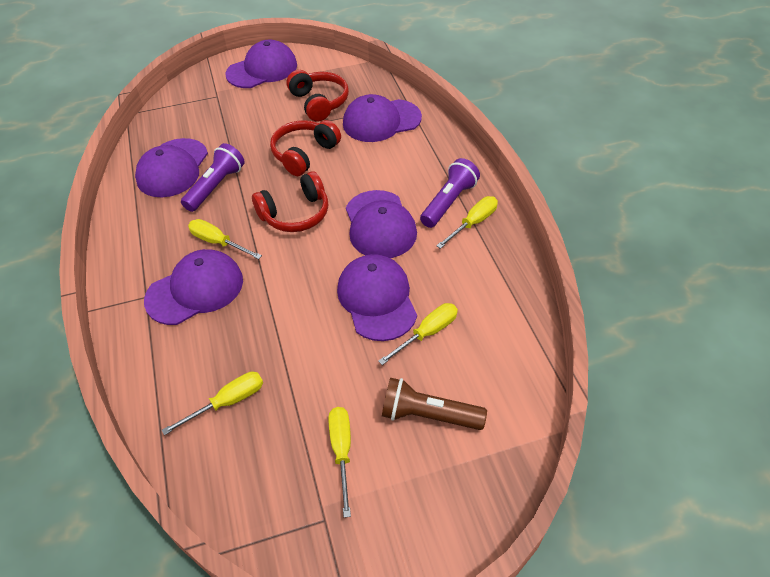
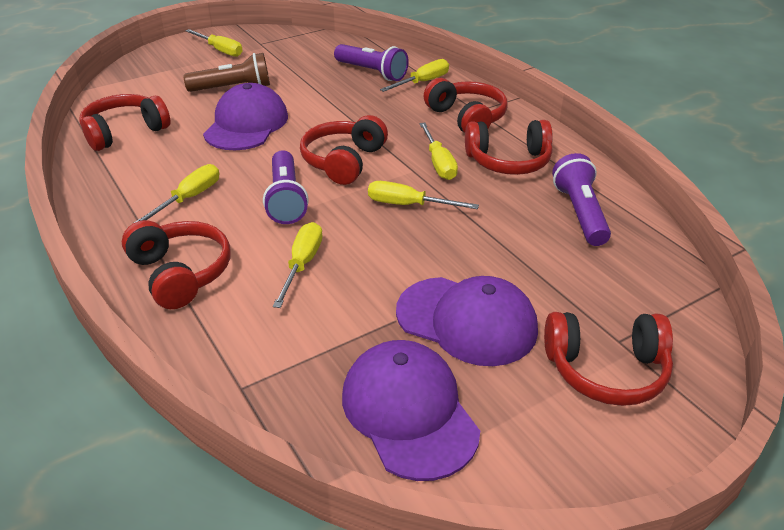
purple cap: 6 -> 3
purple flashlight: 2 -> 3
red headphones: 3 -> 6
yellow screwdriver: 5 -> 6

